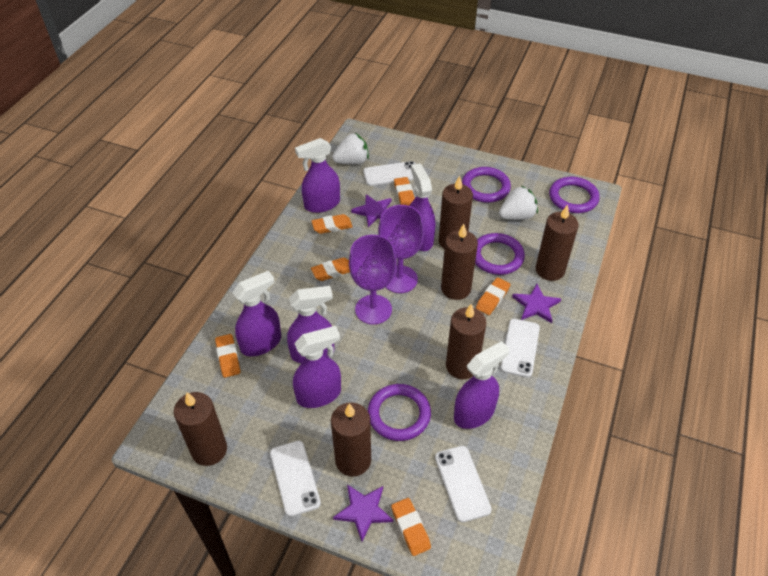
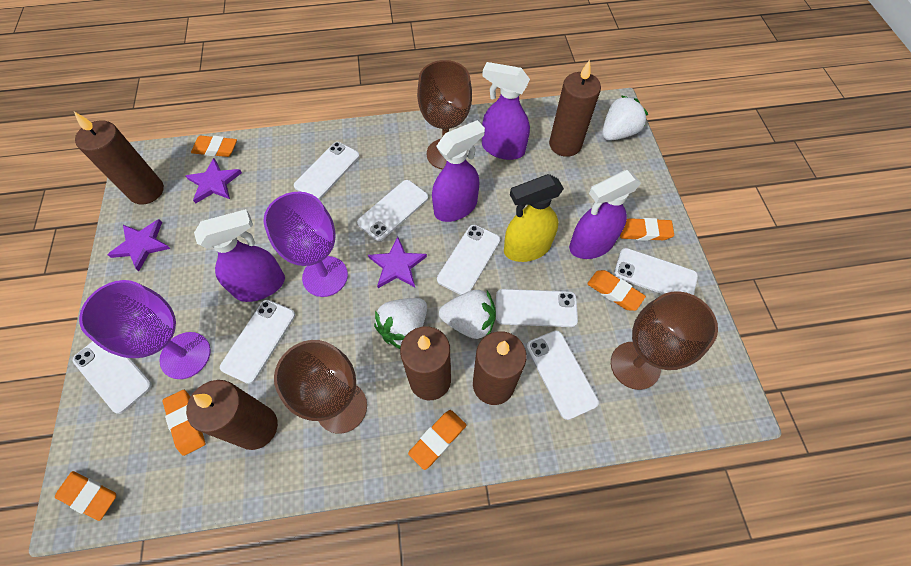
brown candle: 6 -> 5
brown goblet: 0 -> 3
purple ring: 4 -> 0
purple spray bottle: 6 -> 4
white phone: 4 -> 8
white strawberry: 2 -> 3
yellow spray bottle: 0 -> 1

